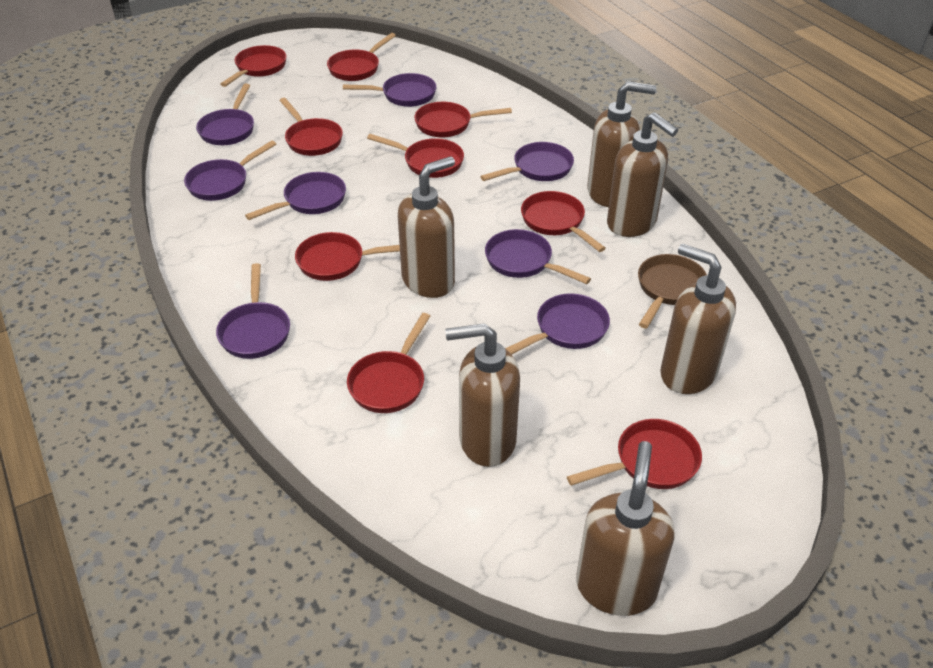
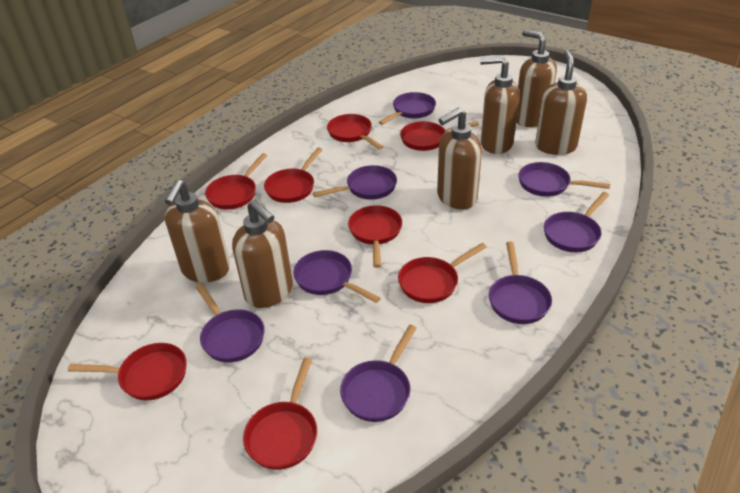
brown pan: 1 -> 0
red pan: 9 -> 8

